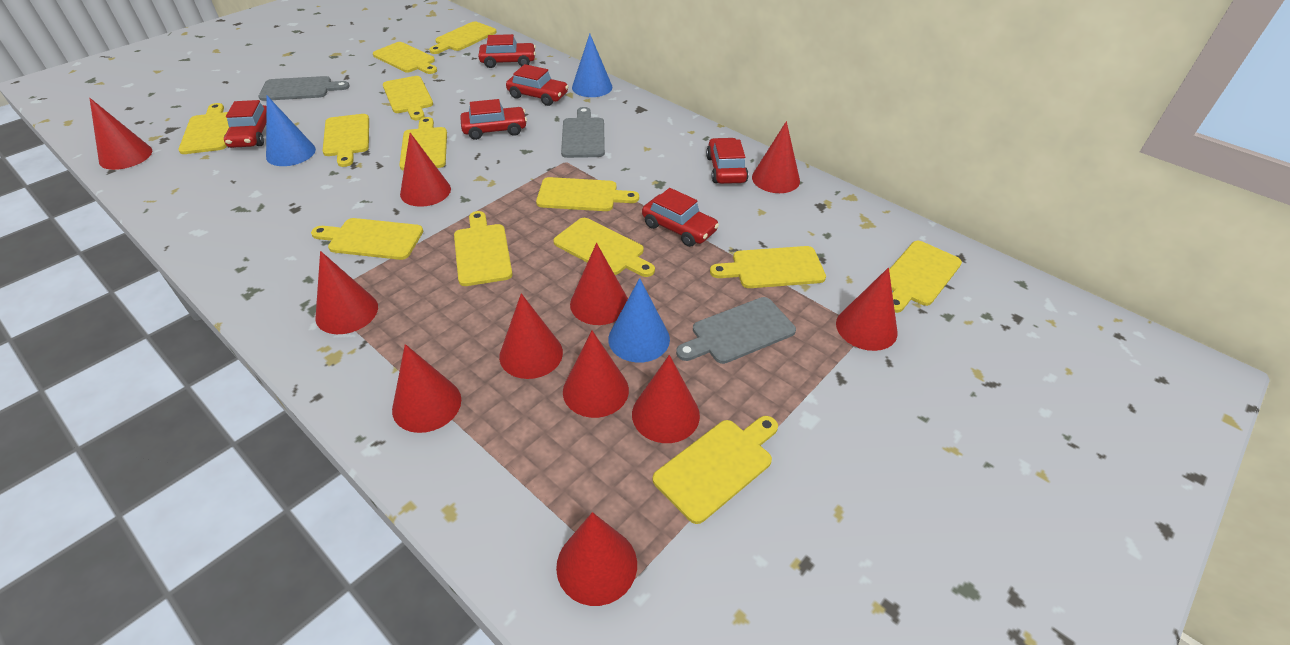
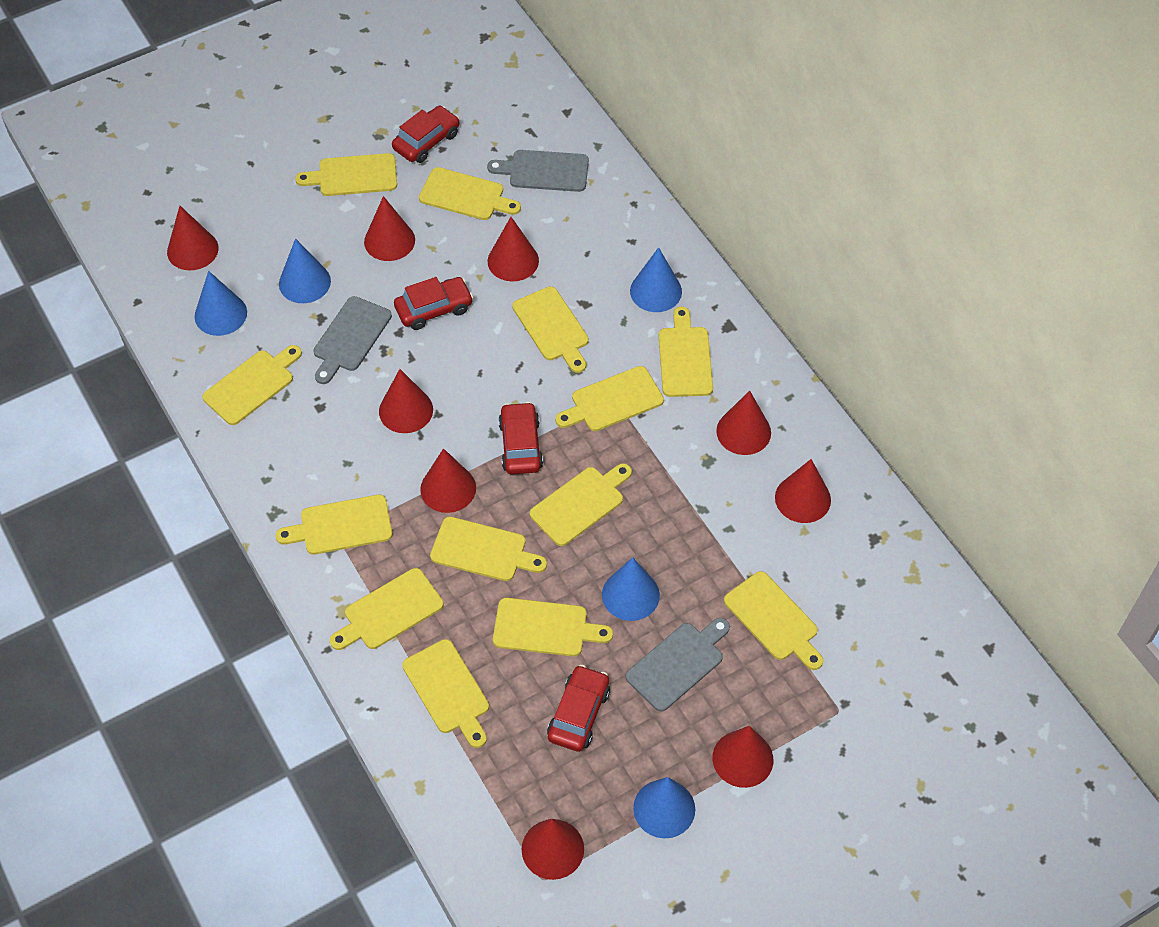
blue cone: 3 -> 5
red car: 6 -> 4
red cone: 11 -> 9

